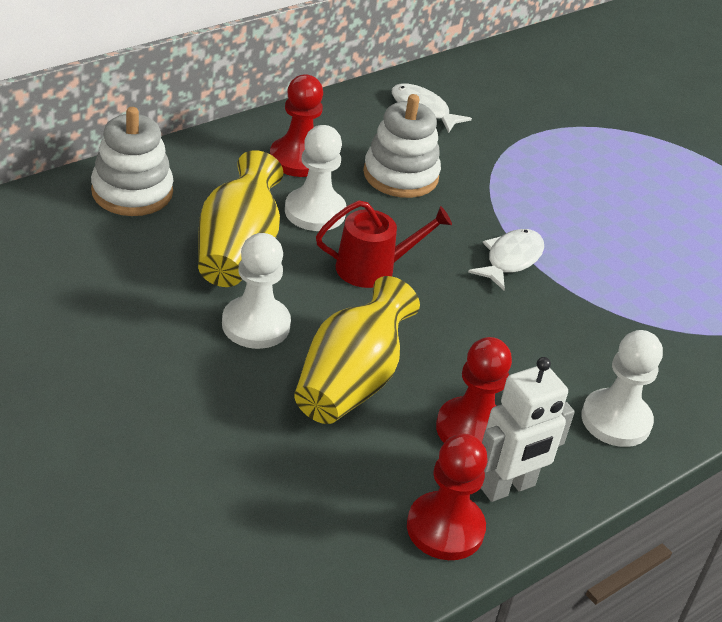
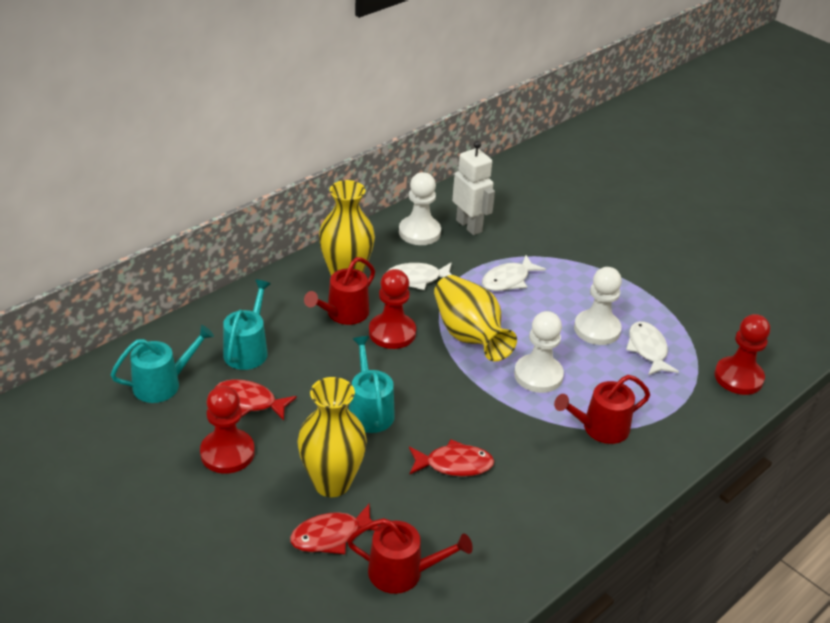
red fish: 0 -> 3
red watering can: 1 -> 3
turquoise watering can: 0 -> 3
white fish: 2 -> 3
white stacking toy: 2 -> 0
yellow vase: 2 -> 3

